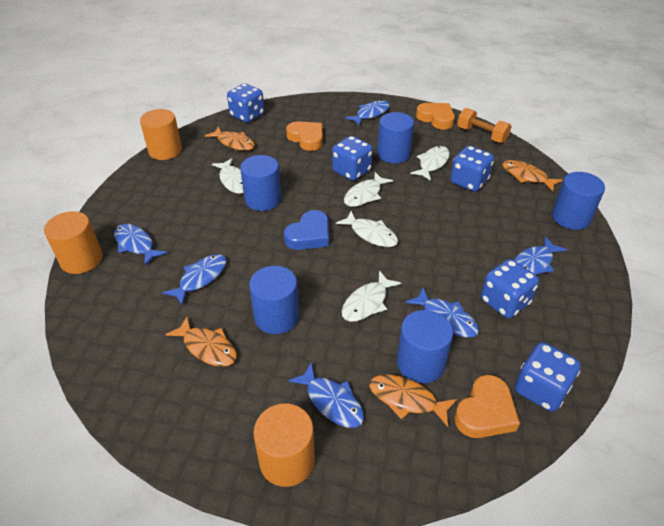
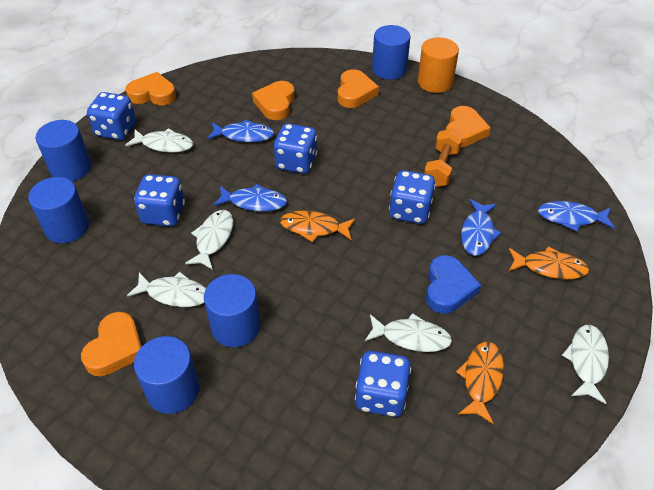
blue fish: 6 -> 4
orange cylinder: 3 -> 1
orange fish: 4 -> 3
orange heart: 3 -> 5

